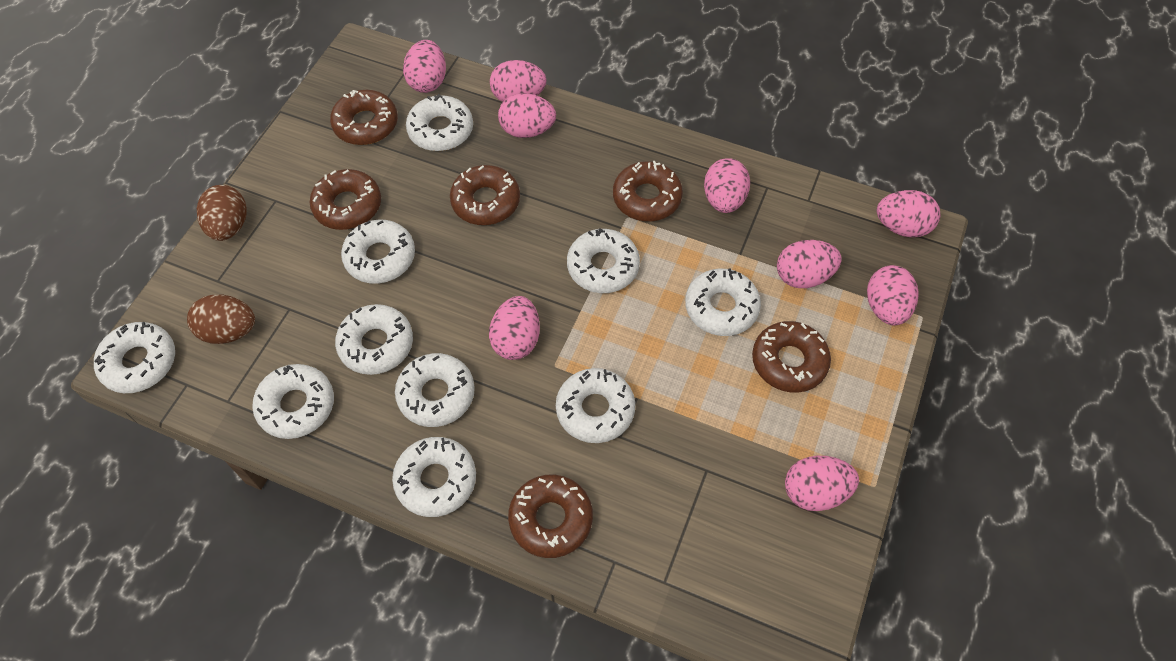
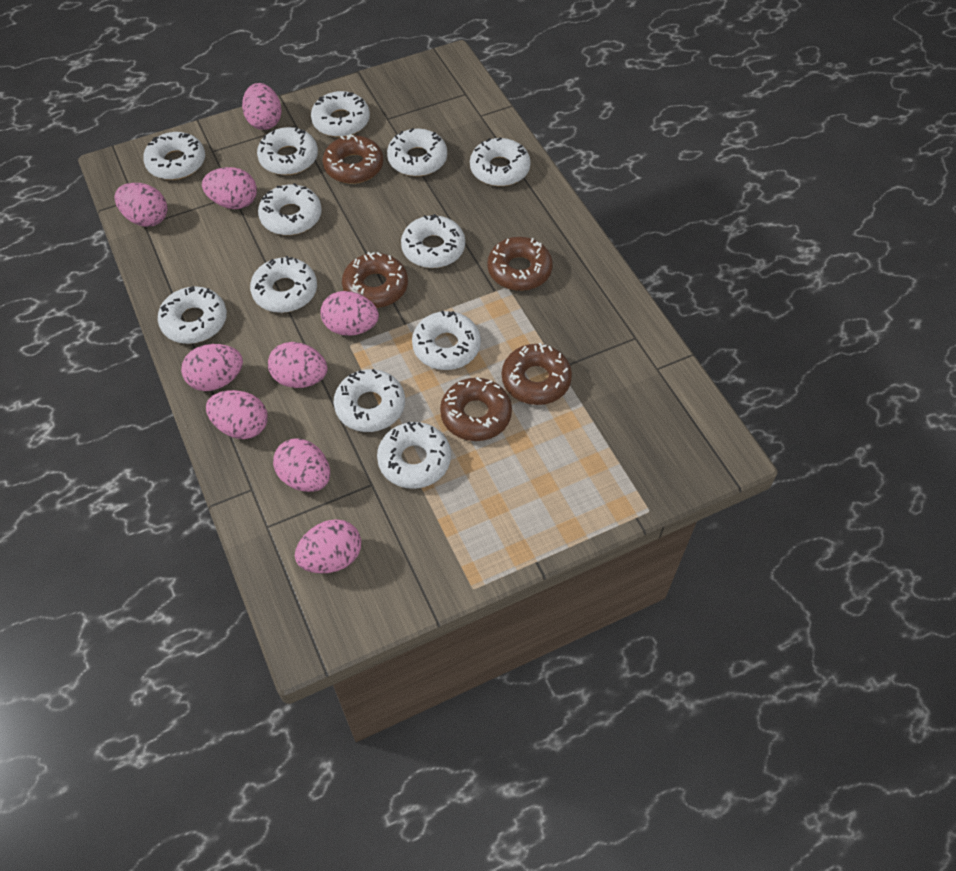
brown donut: 6 -> 5
brown egg: 2 -> 0
white donut: 10 -> 12

